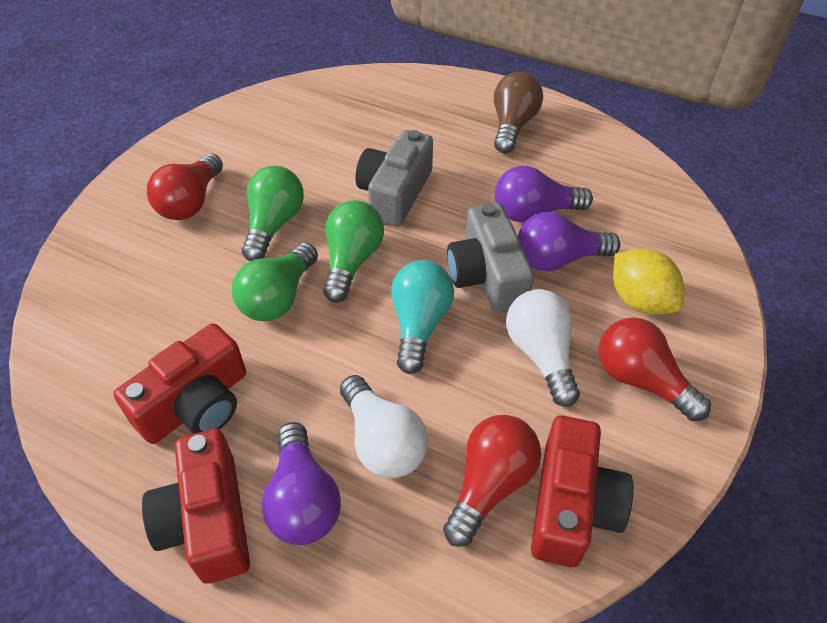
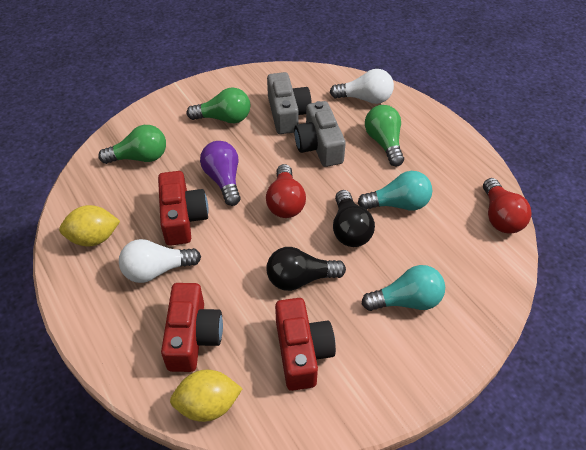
black light bulb: 0 -> 2
brown light bulb: 1 -> 0
purple light bulb: 3 -> 1
red light bulb: 3 -> 2
turquoise light bulb: 1 -> 2
yellow lemon: 1 -> 2

